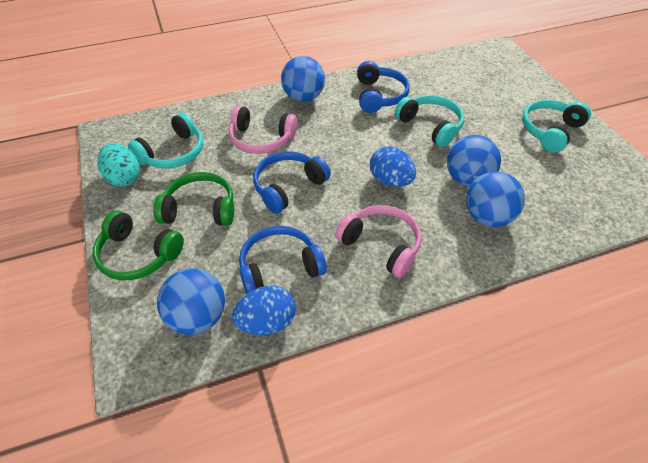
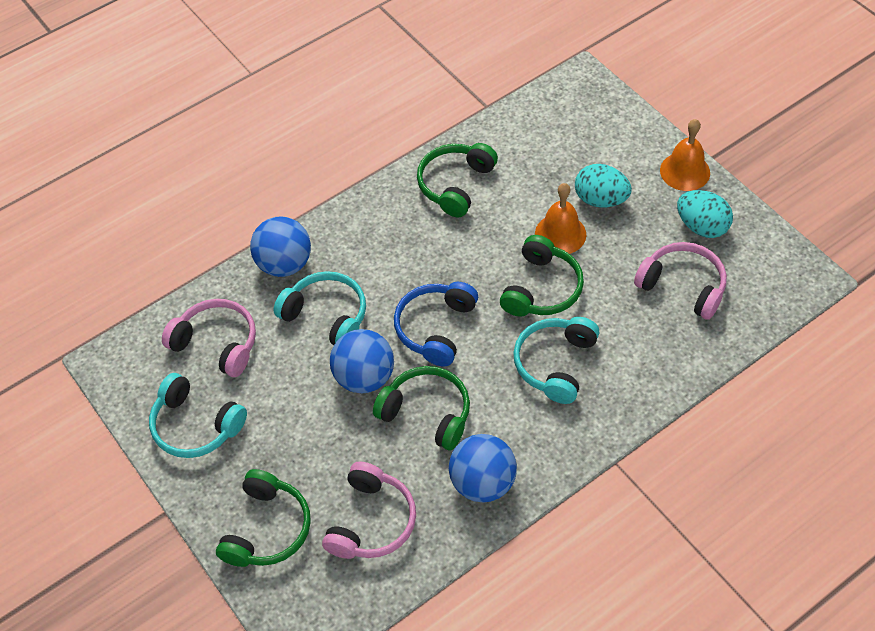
blue ball: 4 -> 3
blue egg: 2 -> 0
blue headphones: 3 -> 1
green headphones: 2 -> 4
orange bell: 0 -> 2
pink headphones: 2 -> 3
turquoise egg: 1 -> 2

